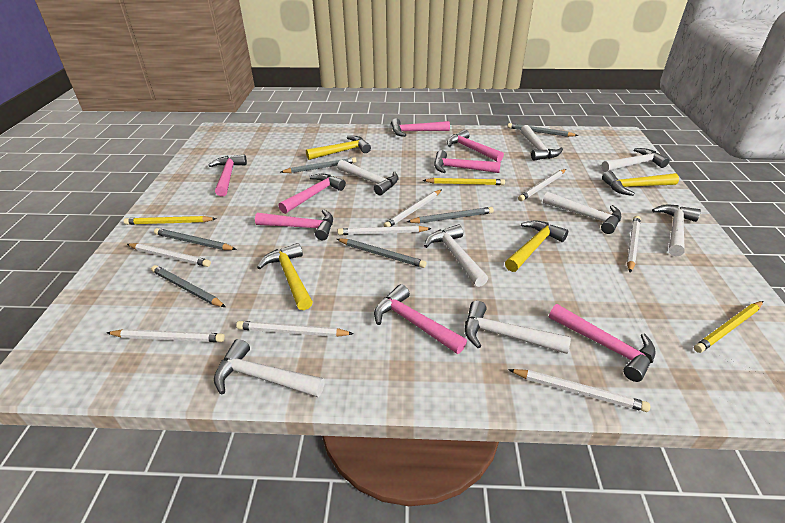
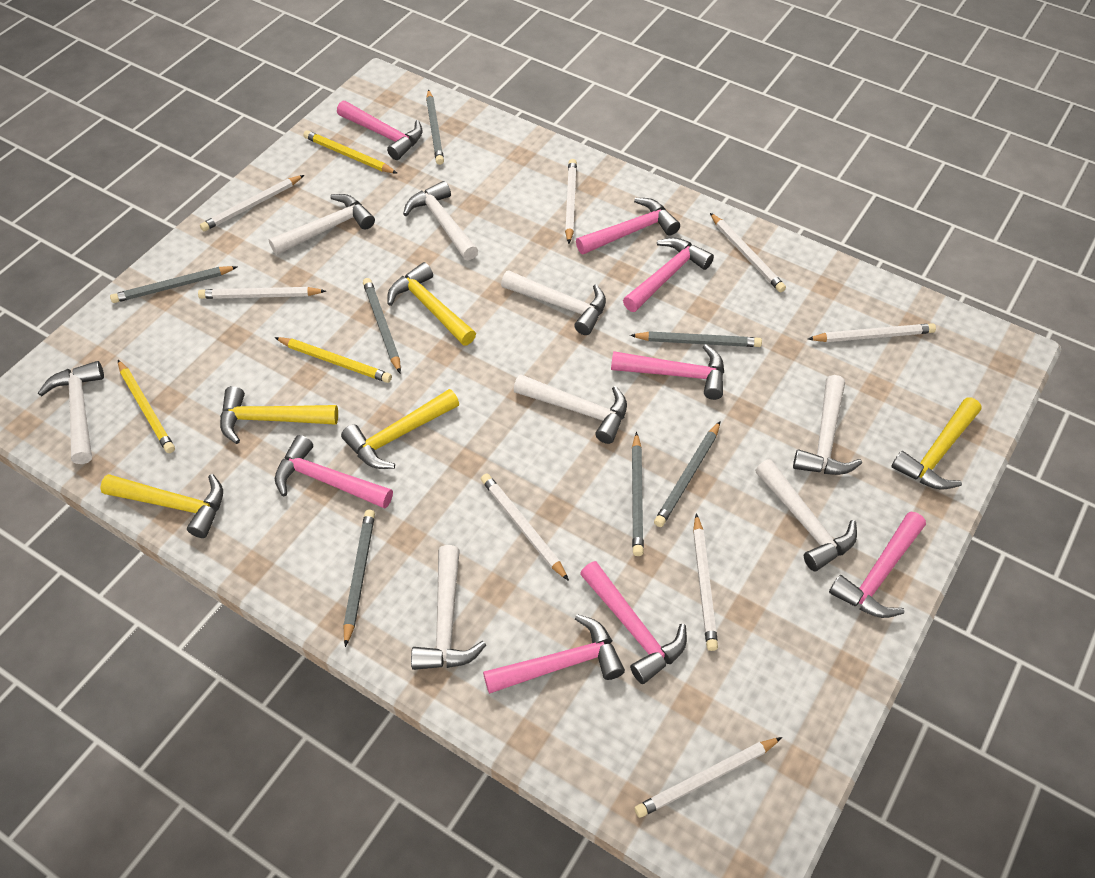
grey pencil: 6 -> 7
yellow hammer: 4 -> 5

